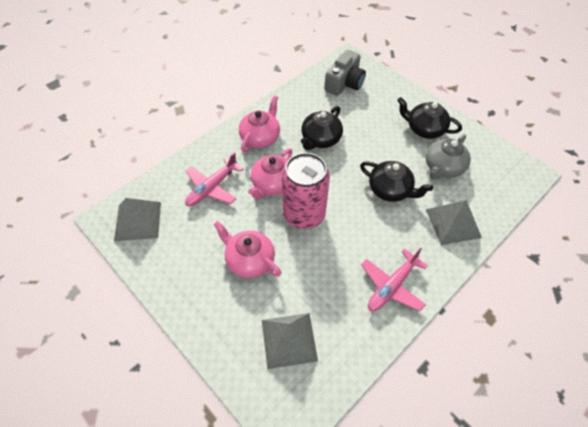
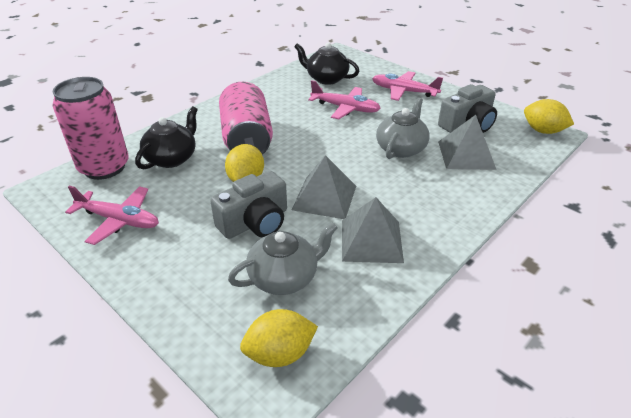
black teapot: 3 -> 2
grey camera: 1 -> 2
grey teapot: 1 -> 2
pink can: 1 -> 2
pink plane: 2 -> 3
pink teapot: 3 -> 0
yellow lemon: 0 -> 3

